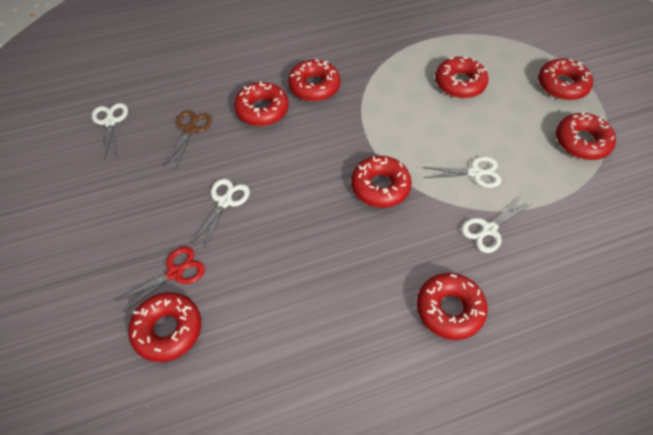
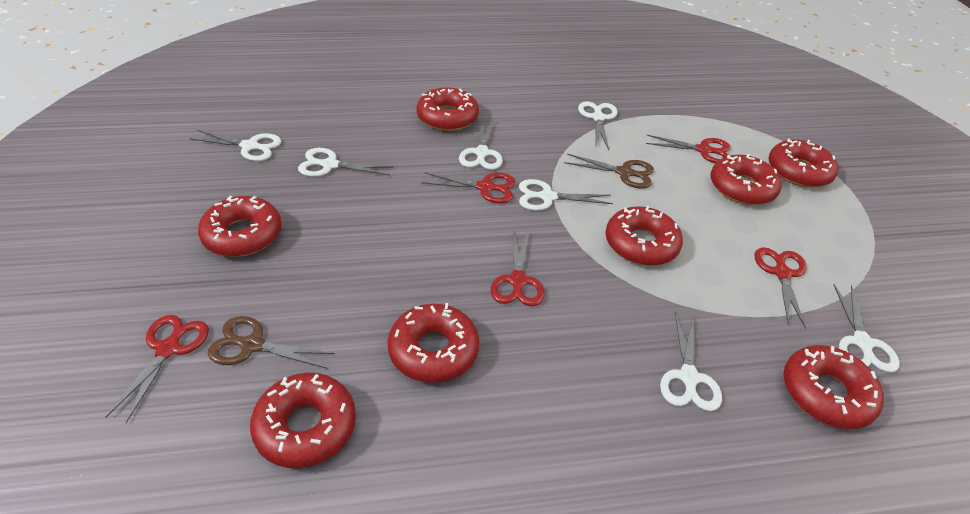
brown scissors: 1 -> 2
red scissors: 1 -> 5
white scissors: 4 -> 7

